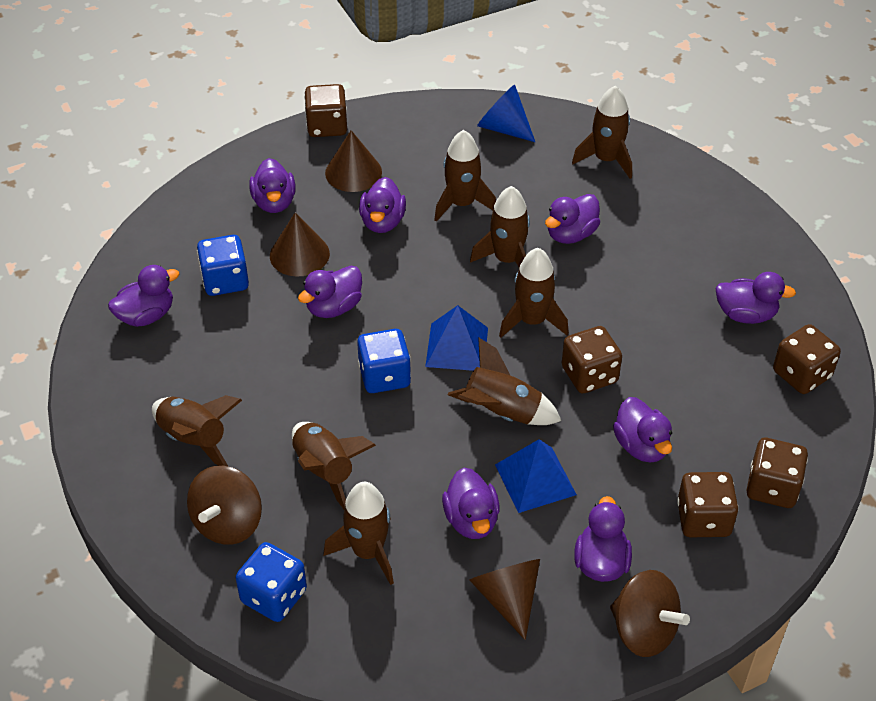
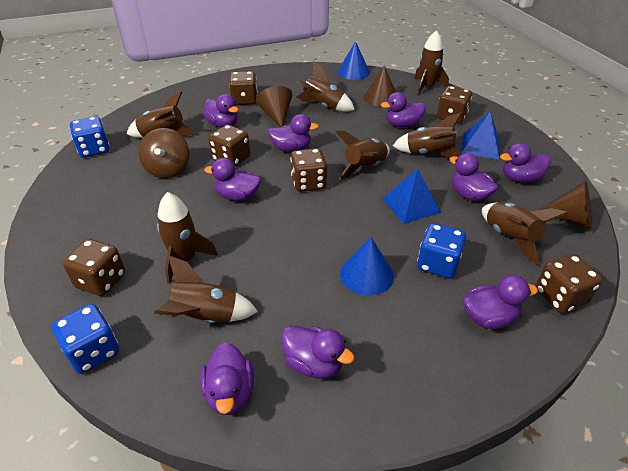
blue cone: 1 -> 2
brown dice: 5 -> 6
brown spinning top: 2 -> 1

